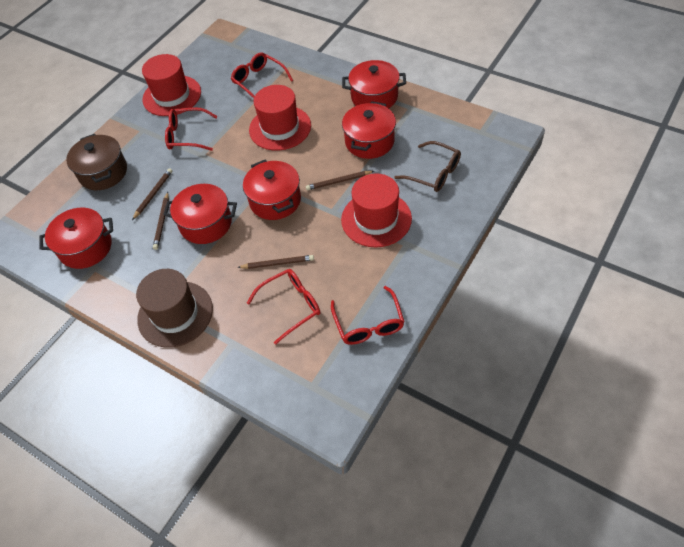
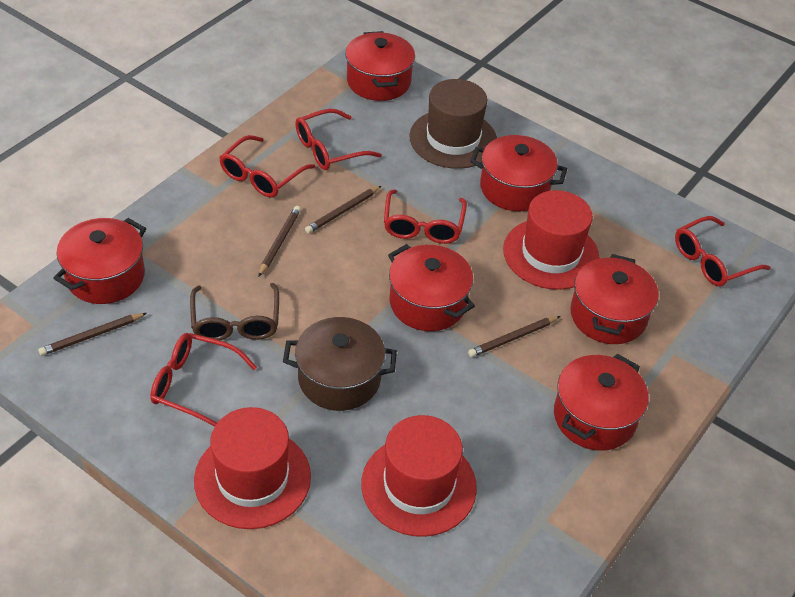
red glasses: 4 -> 5
red pot: 5 -> 6

